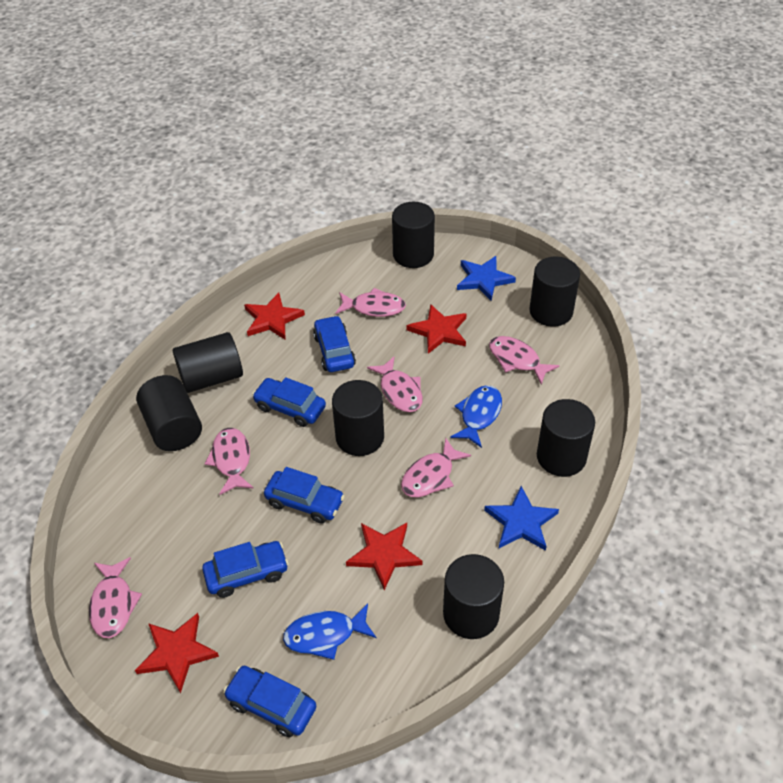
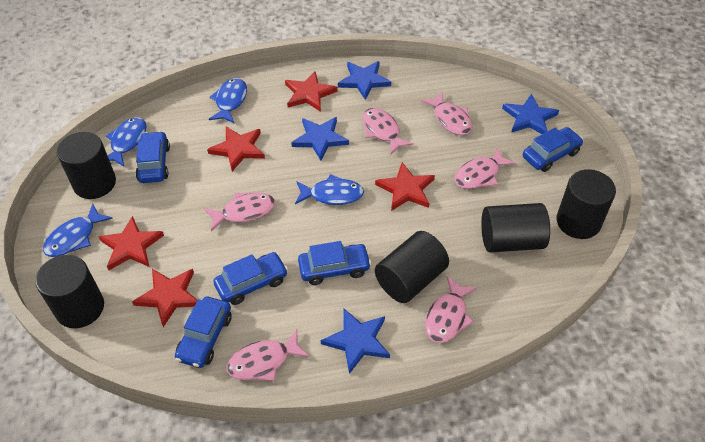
black cylinder: 7 -> 5
blue fish: 2 -> 4
blue star: 2 -> 4
red star: 4 -> 5

